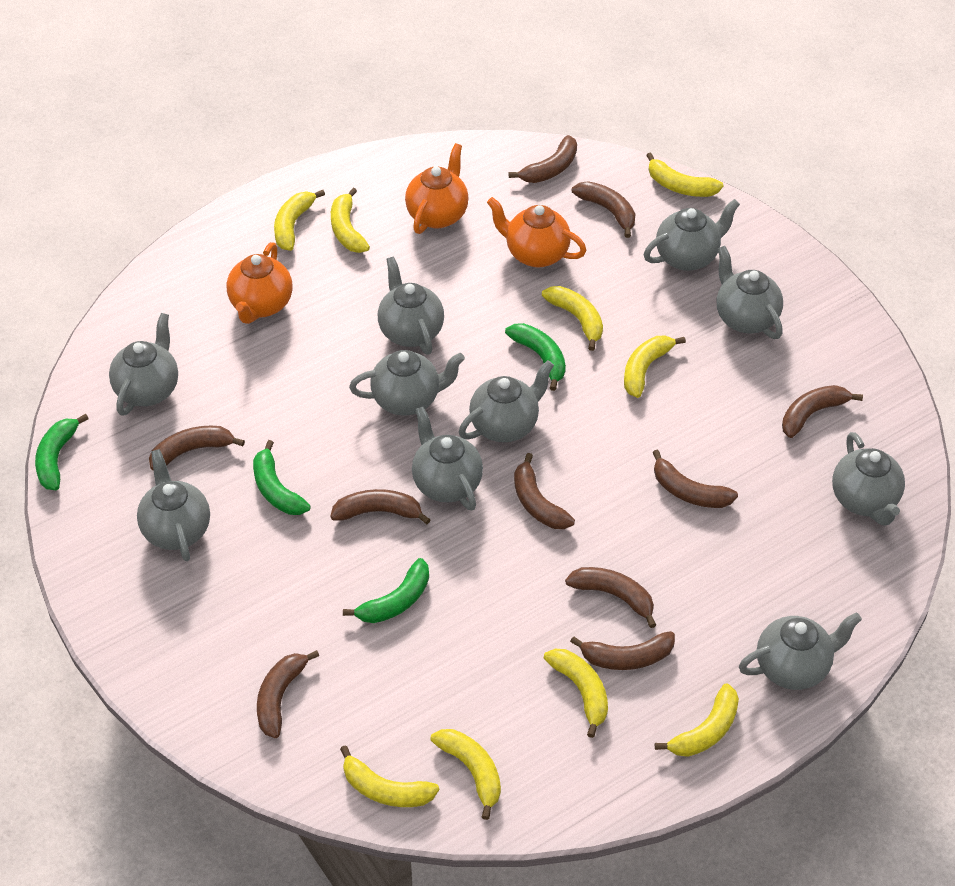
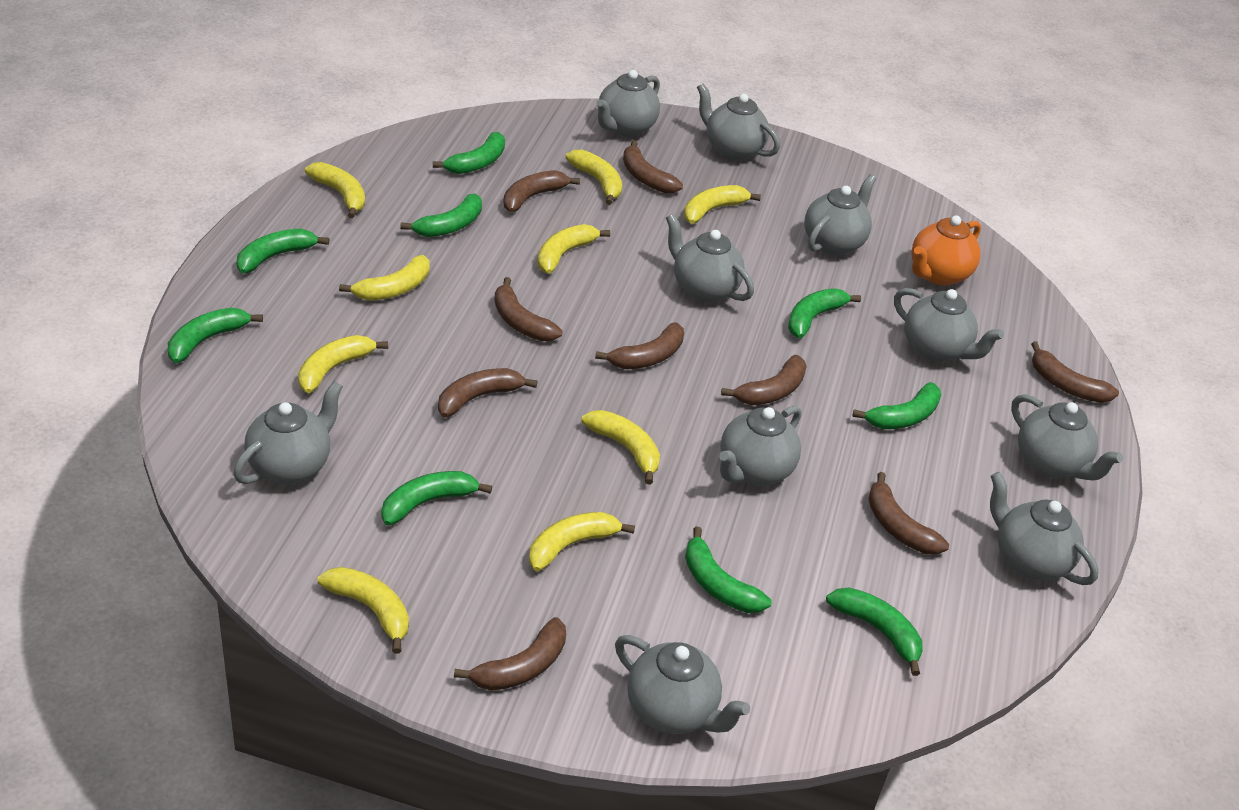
brown banana: 10 -> 9
green banana: 4 -> 9
orange teapot: 3 -> 1

